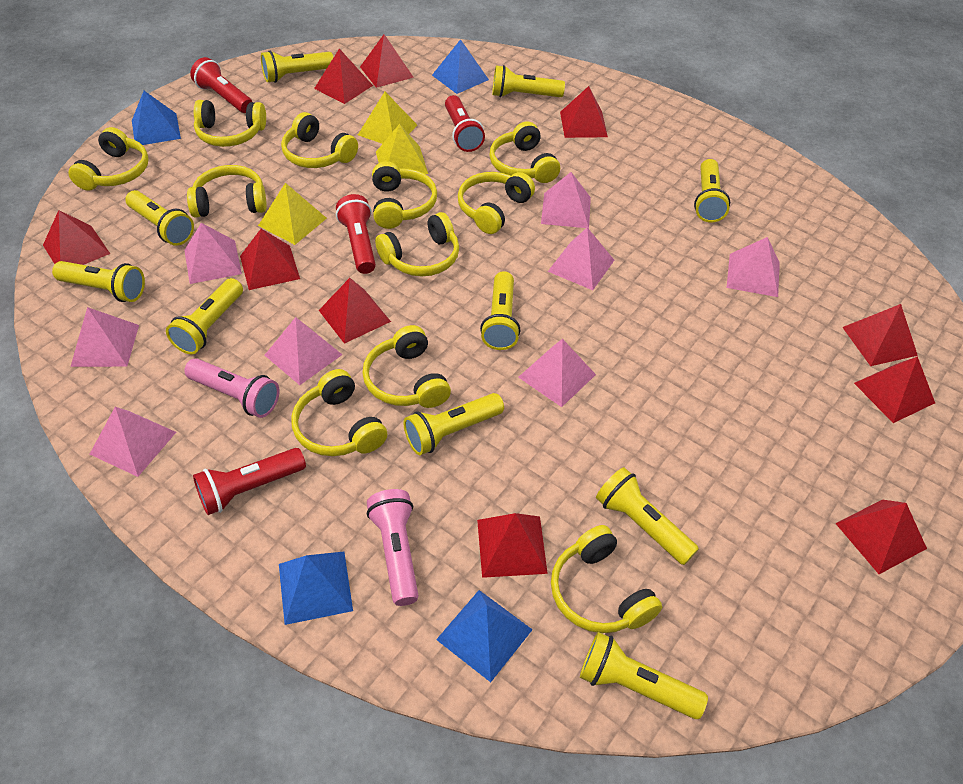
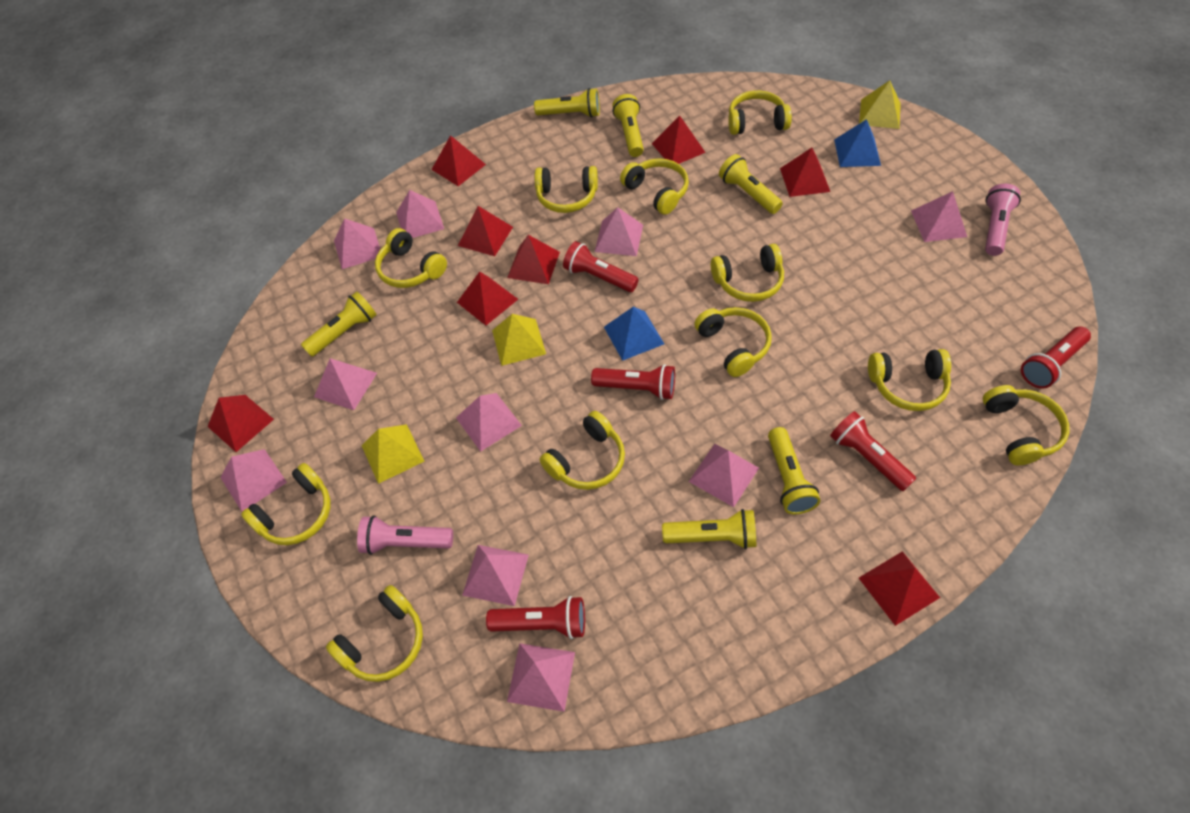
blue pyramid: 4 -> 2
pink pyramid: 8 -> 10
red flashlight: 4 -> 5
red pyramid: 10 -> 8
yellow flashlight: 10 -> 6

